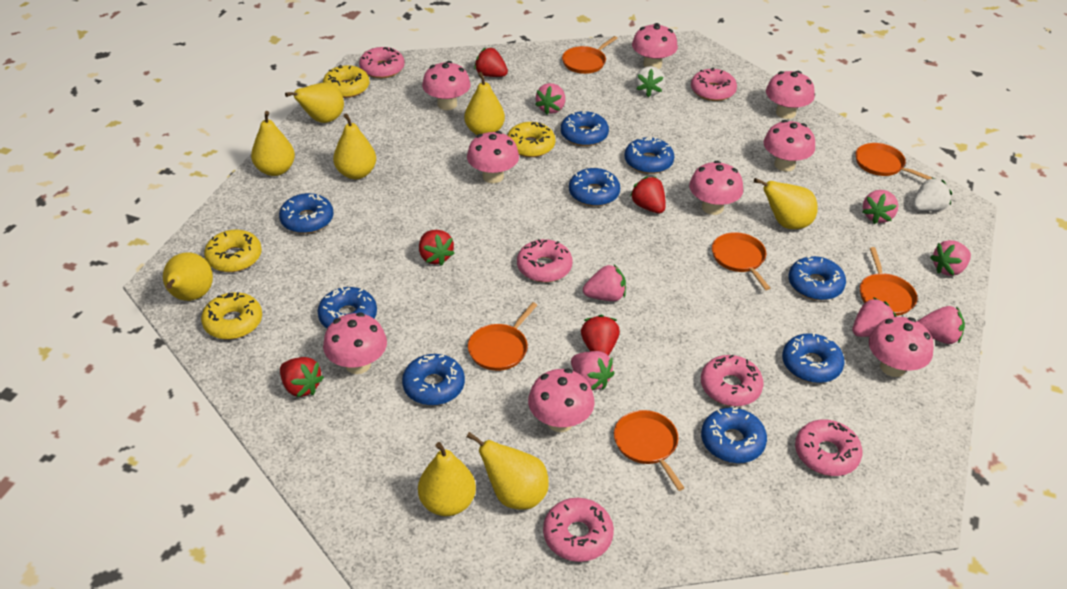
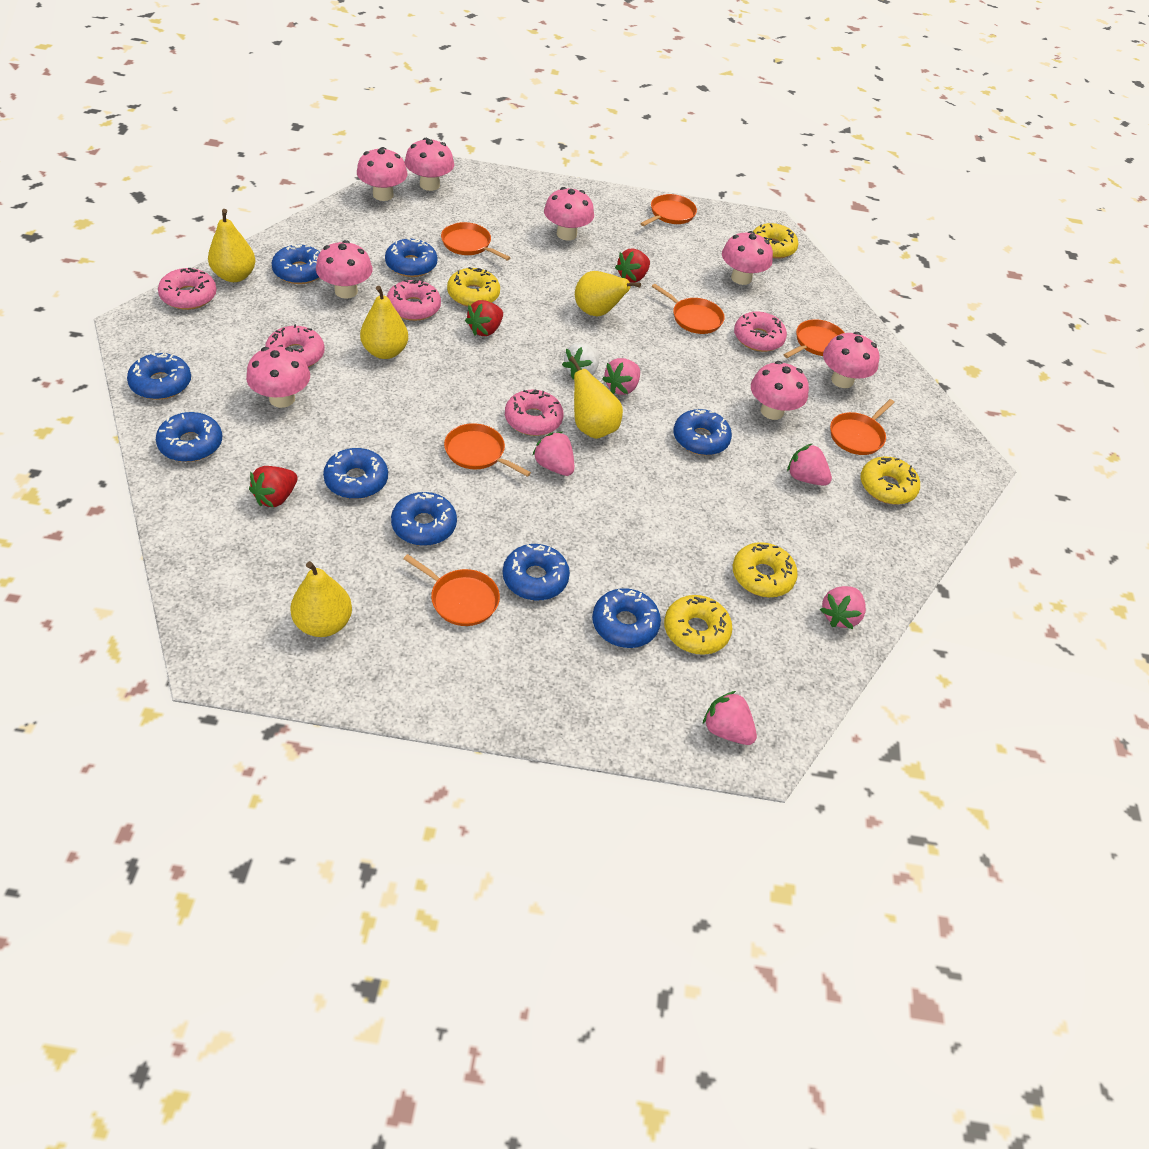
orange pan: 6 -> 7
pink donut: 6 -> 5
pink mushroom: 9 -> 8
pink strawberry: 7 -> 5
red strawberry: 5 -> 3
white strawberry: 2 -> 1
yellow donut: 4 -> 5
yellow pear: 8 -> 5

